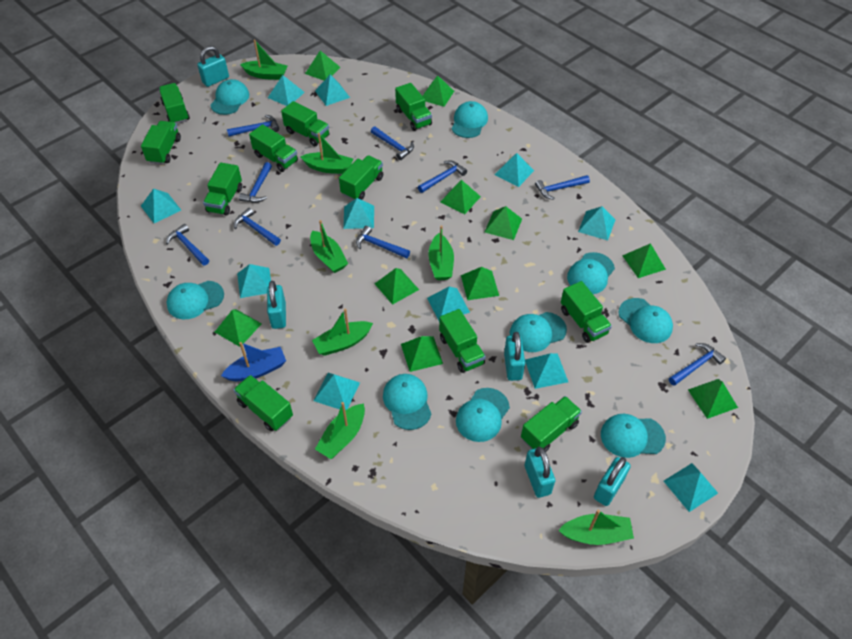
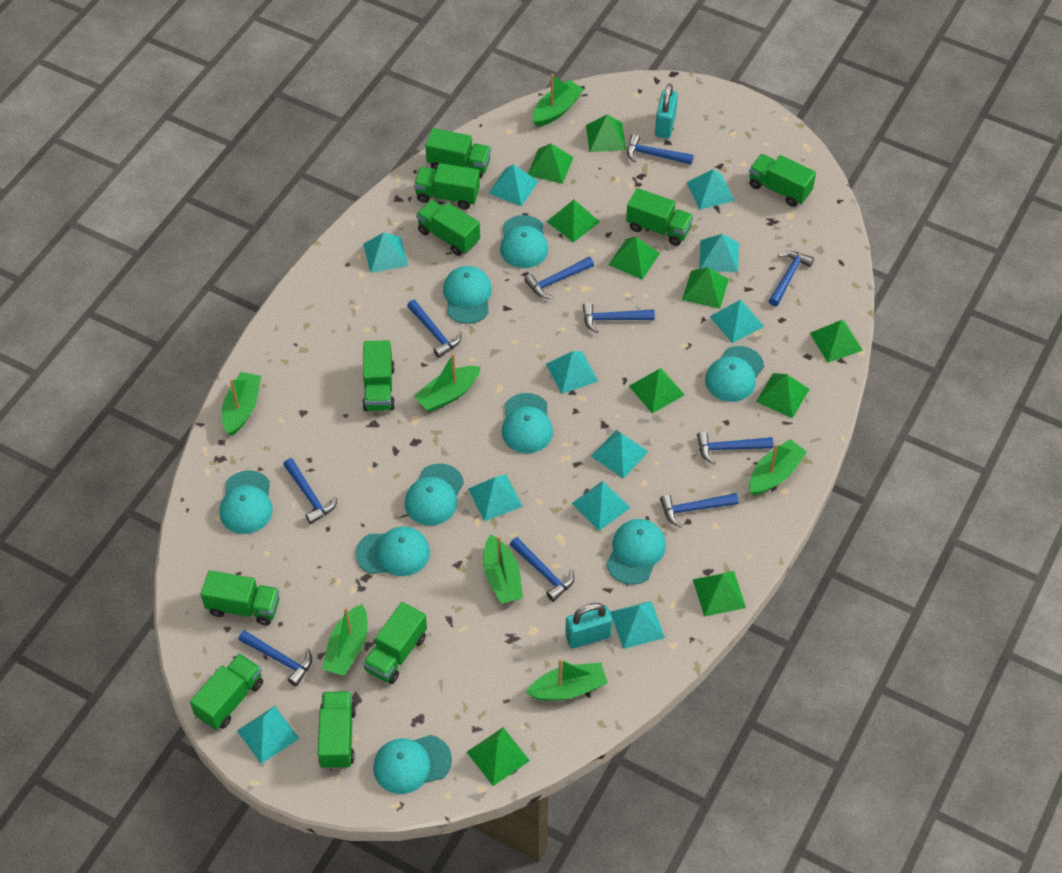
blue boat: 1 -> 0
blue hammer: 9 -> 10
green truck: 11 -> 10
turquoise padlock: 5 -> 2

